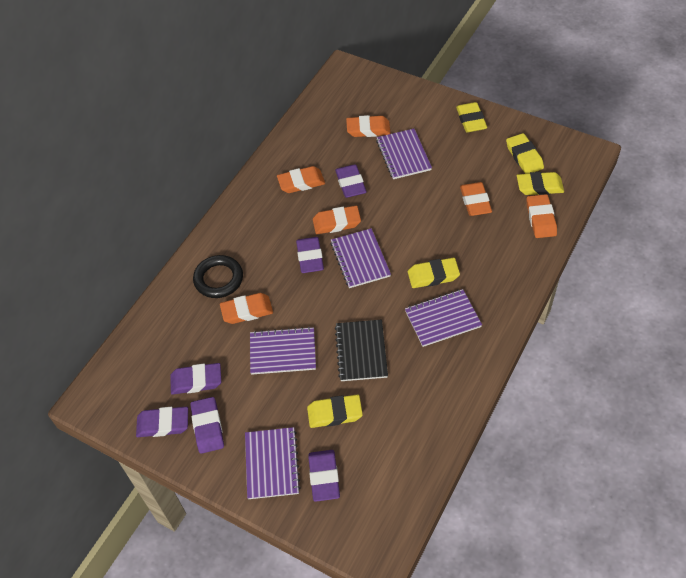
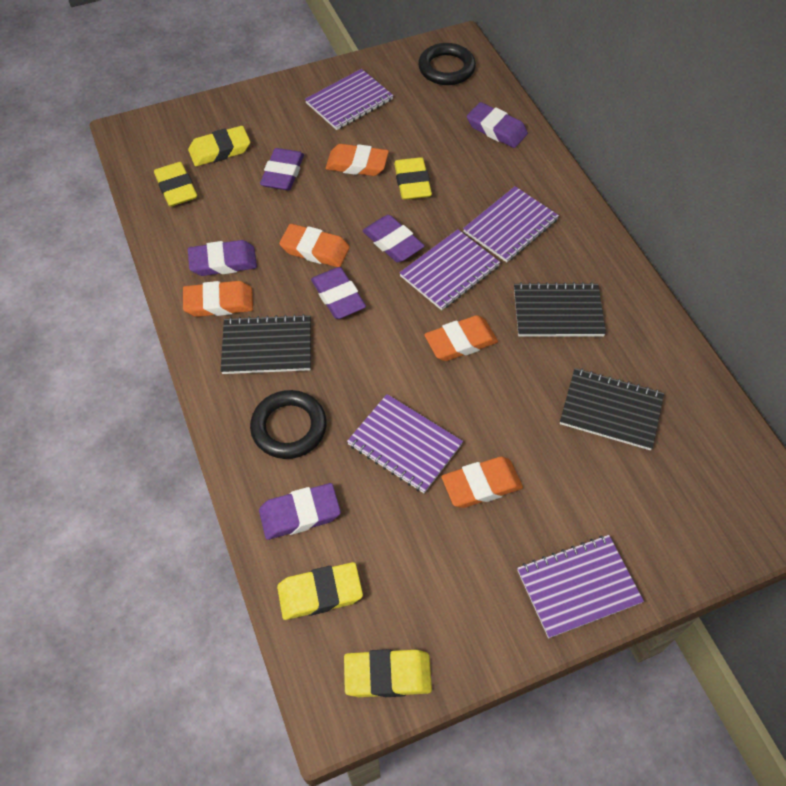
black notebook: 1 -> 3
black ring: 1 -> 2
orange eraser: 6 -> 5

